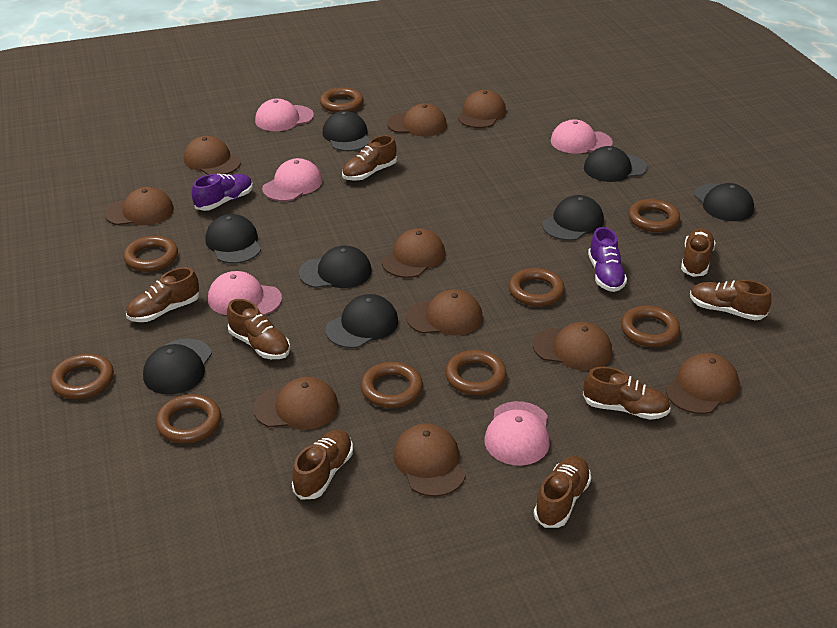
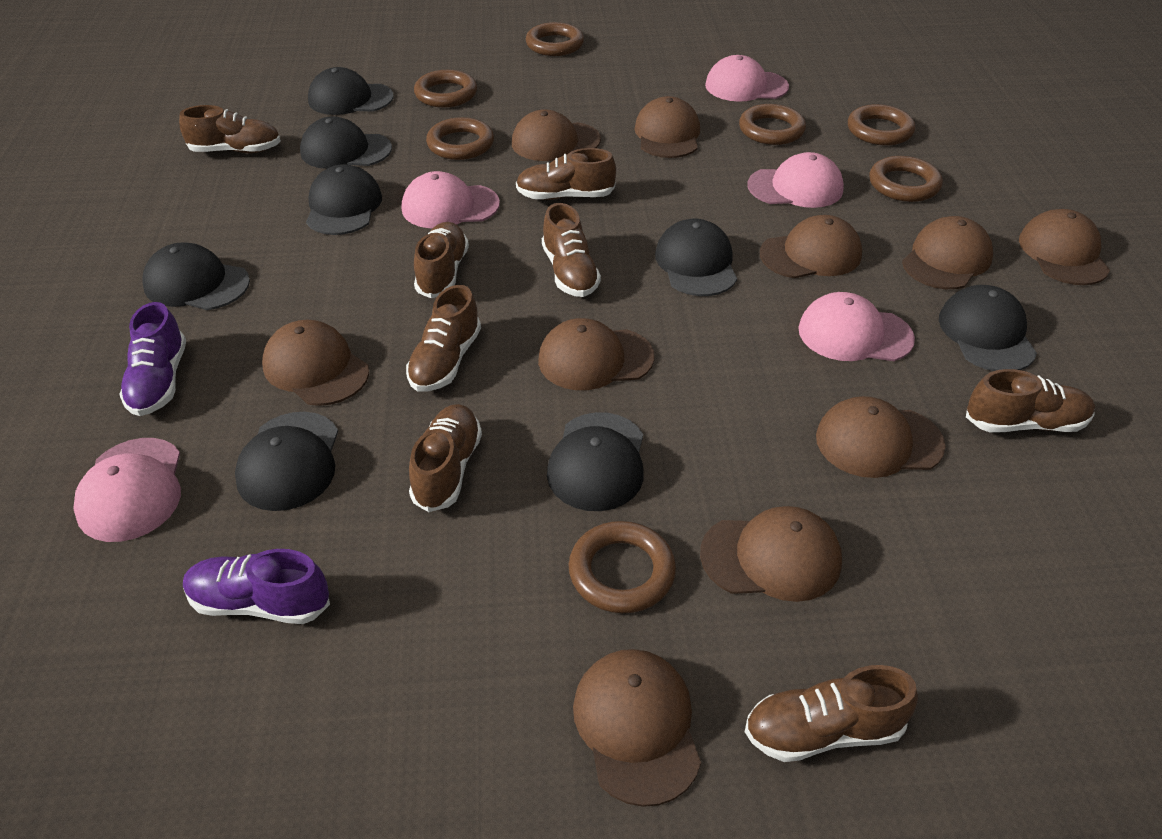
brown ring: 9 -> 7

